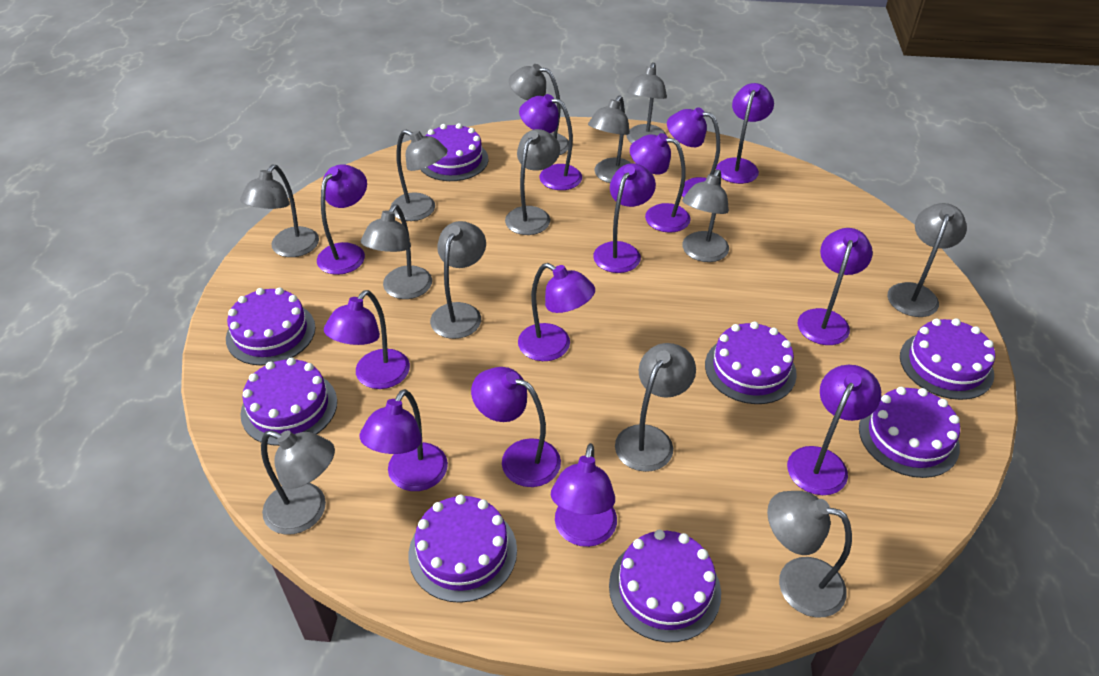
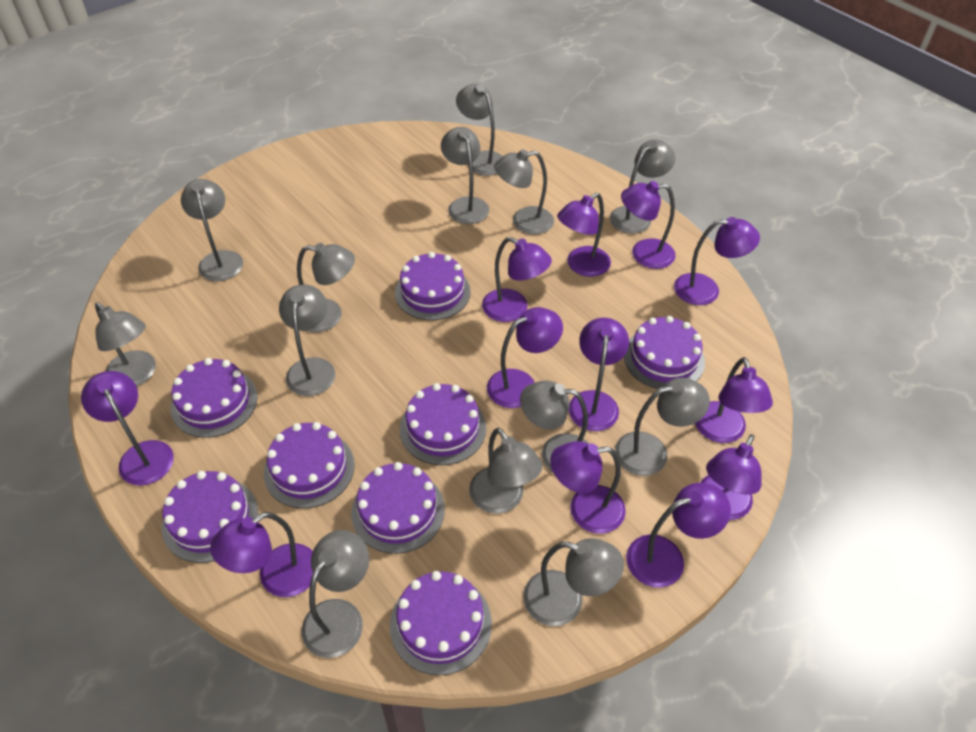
purple lamp: 13 -> 12

